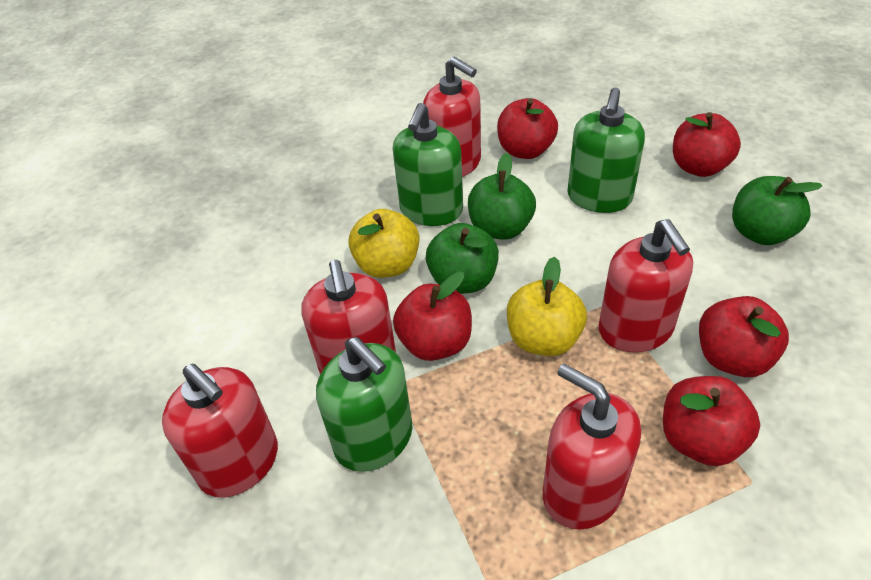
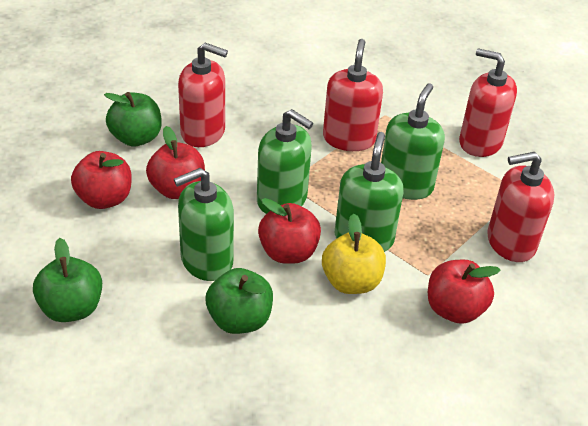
green soap dispenser: 3 -> 4
red apple: 5 -> 4
red soap dispenser: 5 -> 4
yellow apple: 2 -> 1

